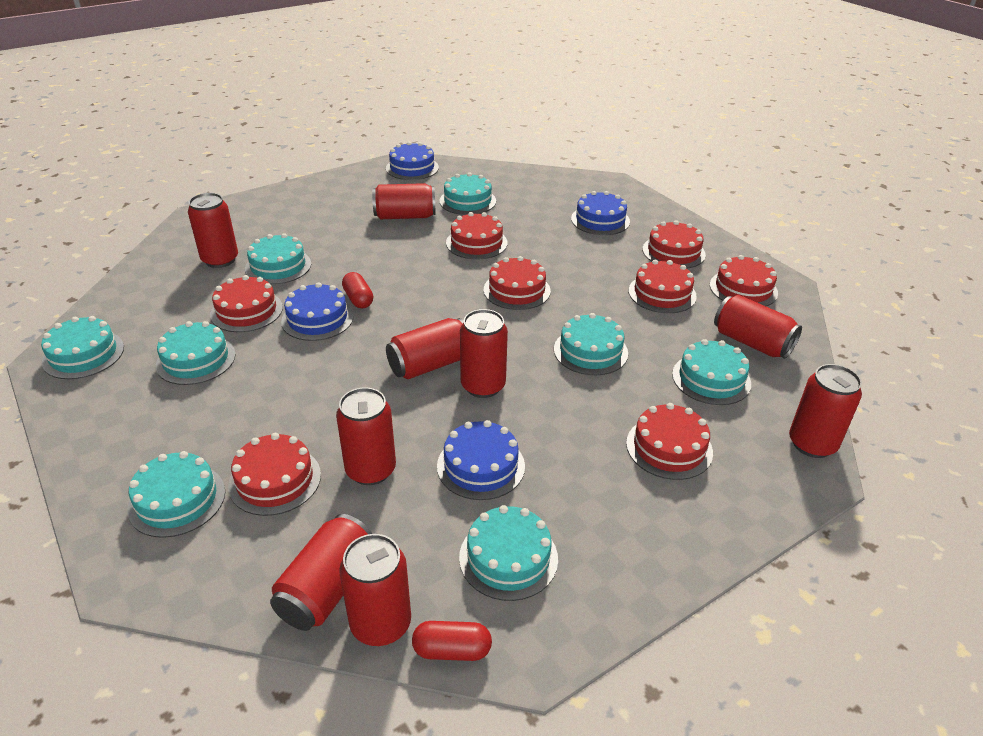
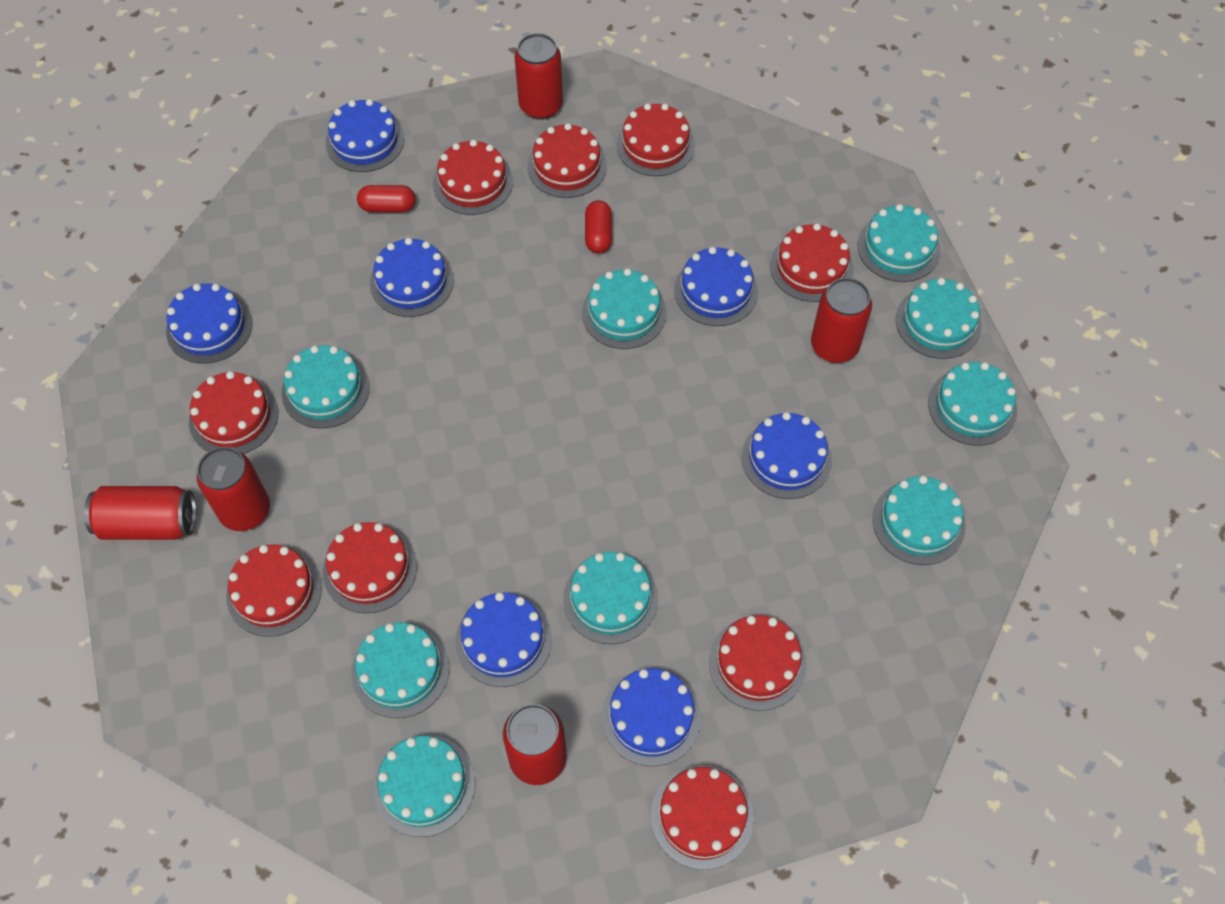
blue cake: 4 -> 7
red cake: 8 -> 9
red can: 9 -> 5
turquoise cake: 8 -> 9

